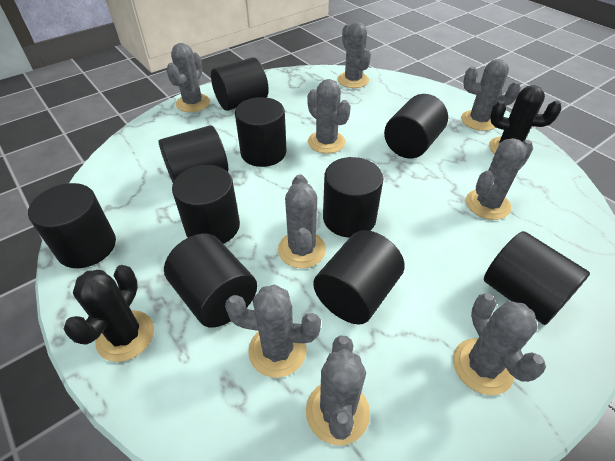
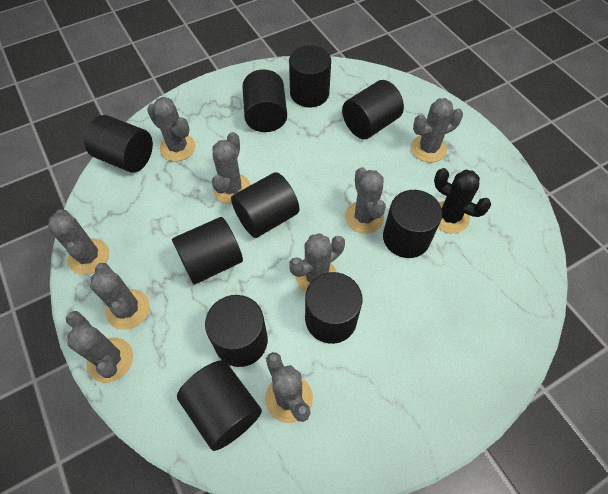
black cactus: 2 -> 1

